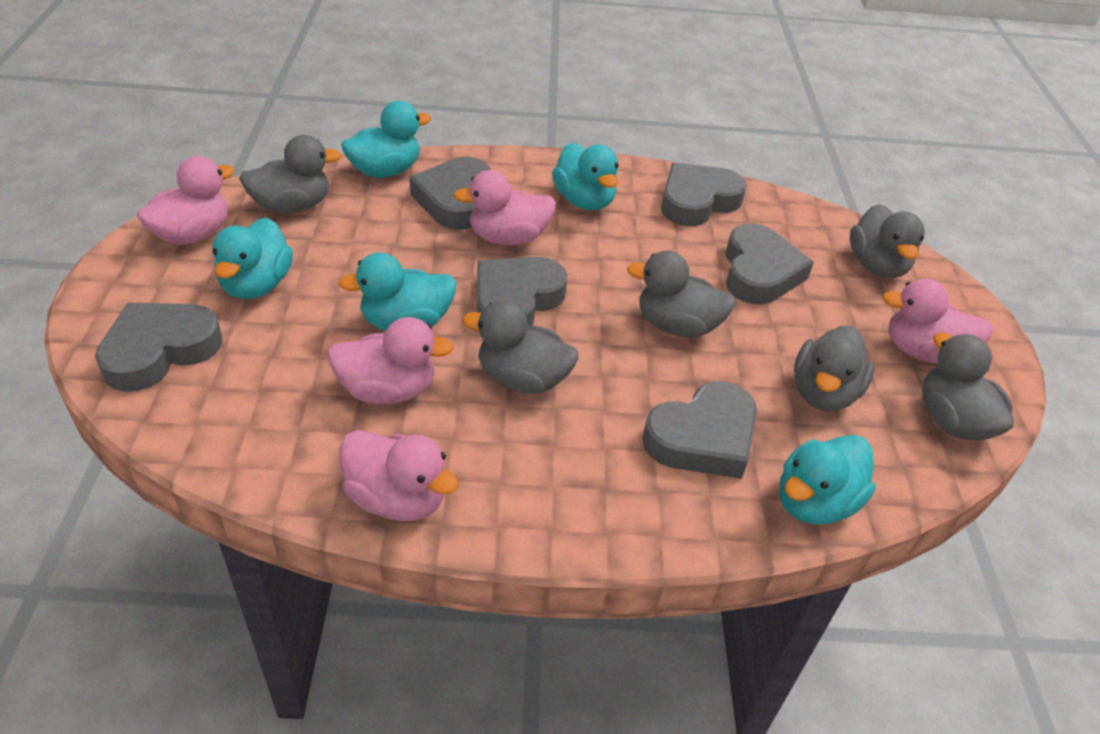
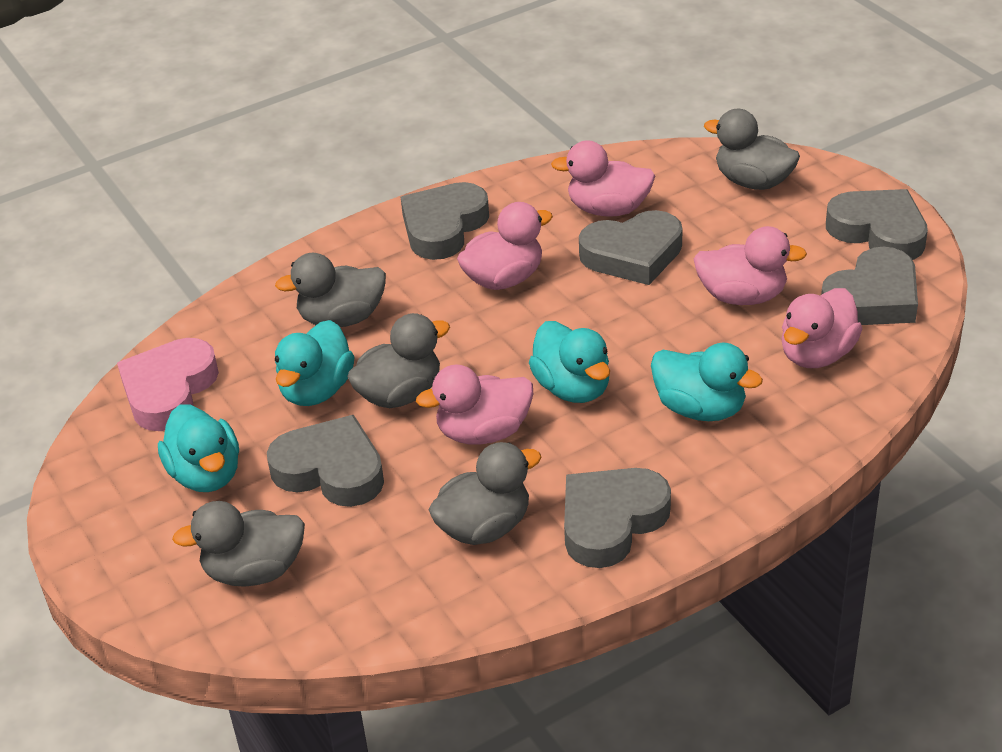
grey duck: 6 -> 5
pink heart: 0 -> 1
turquoise duck: 5 -> 4

